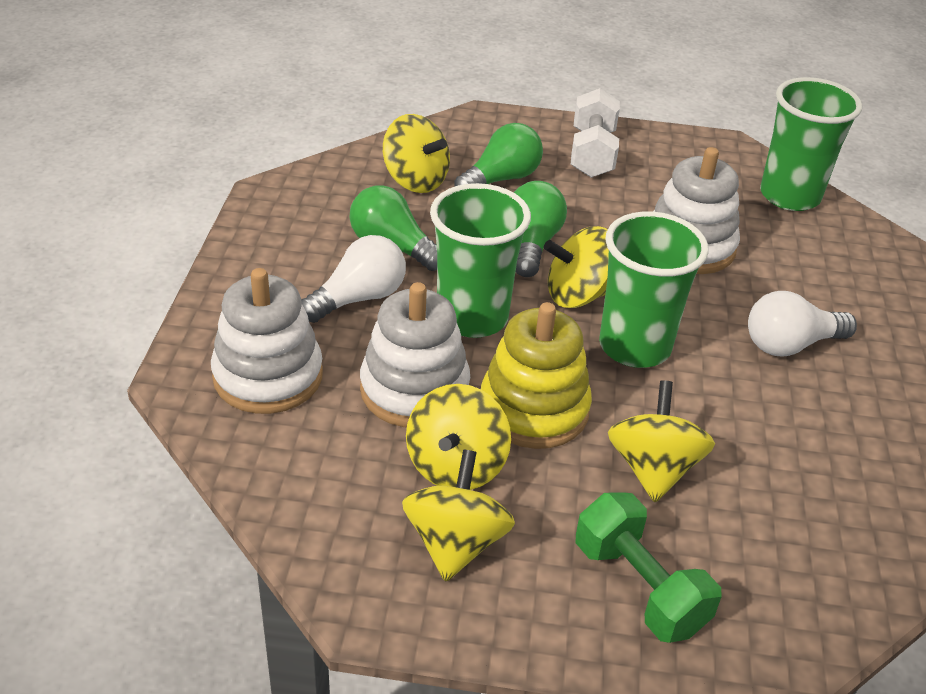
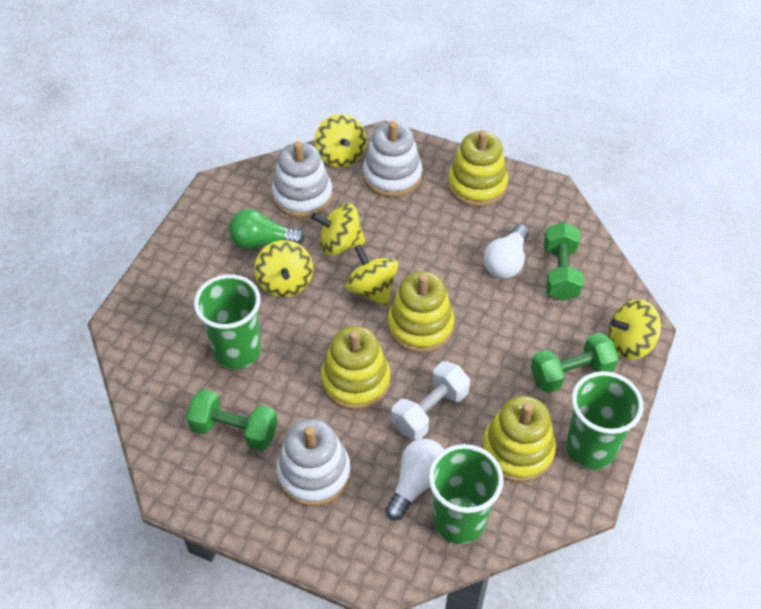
green dumbbell: 1 -> 3
green light bulb: 3 -> 1
yellow stacking toy: 1 -> 4

